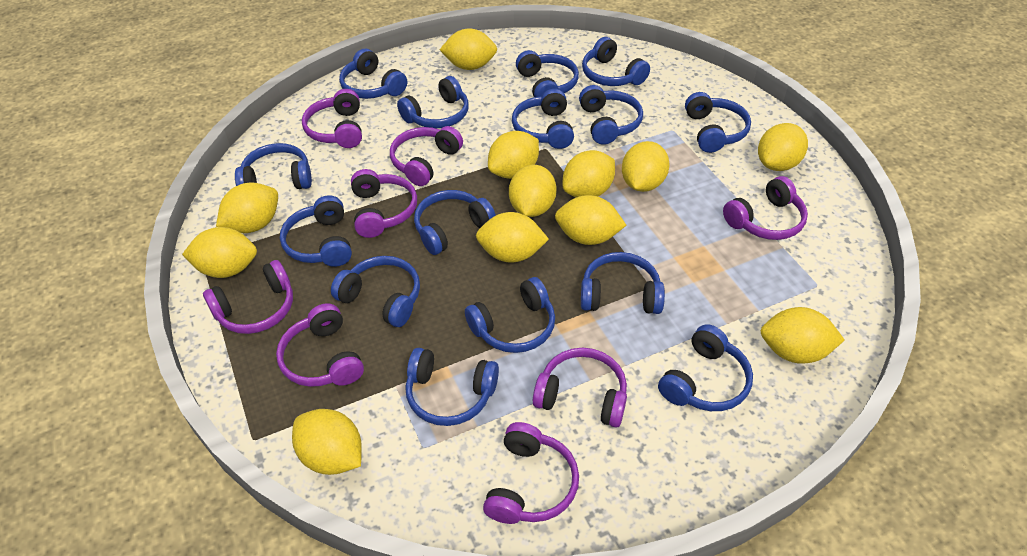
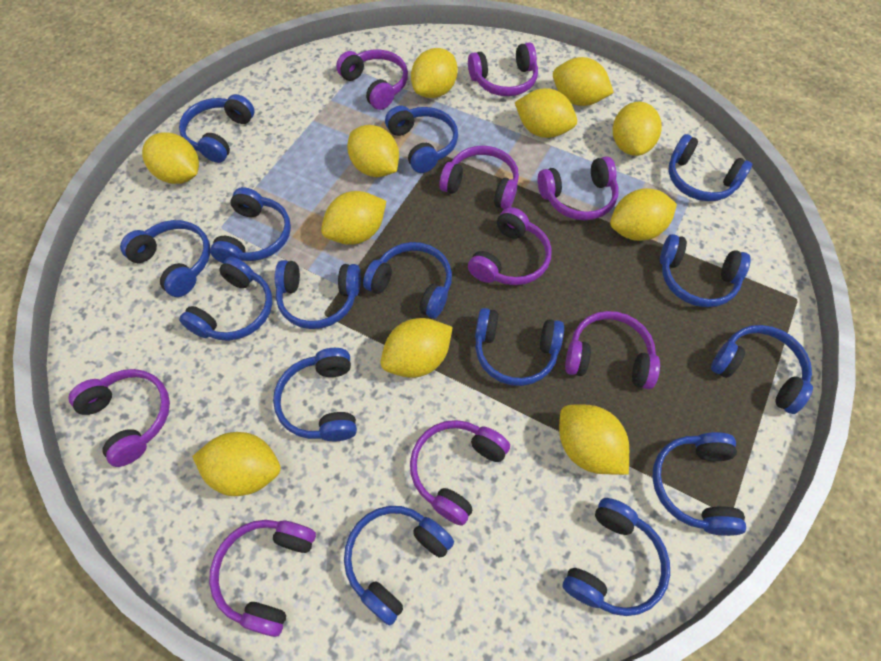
purple headphones: 8 -> 9
yellow lemon: 12 -> 11

